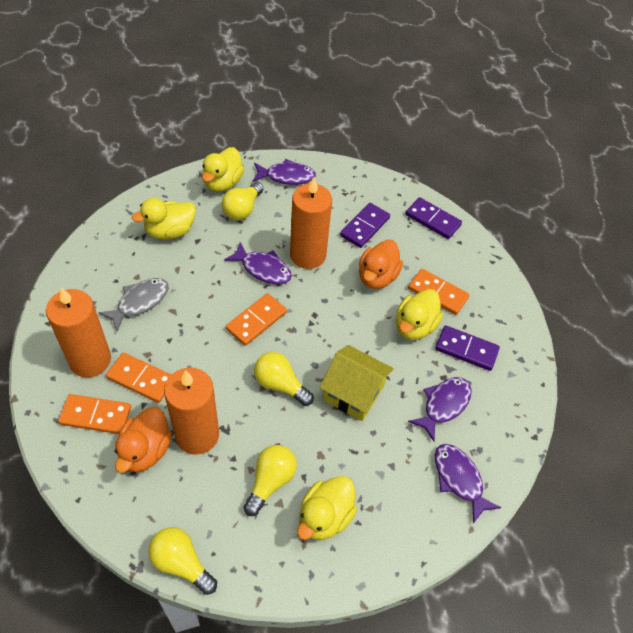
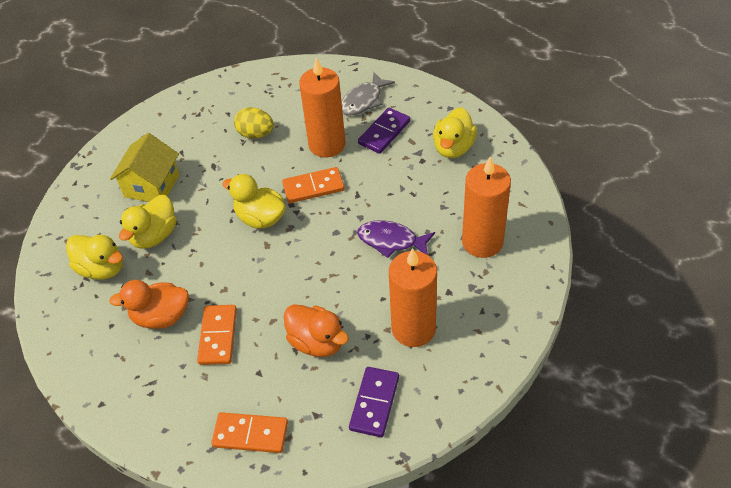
orange domino: 4 -> 3
purple domino: 3 -> 2
purple fish: 4 -> 1
yellow egg: 0 -> 1
yellow light bulb: 4 -> 0

